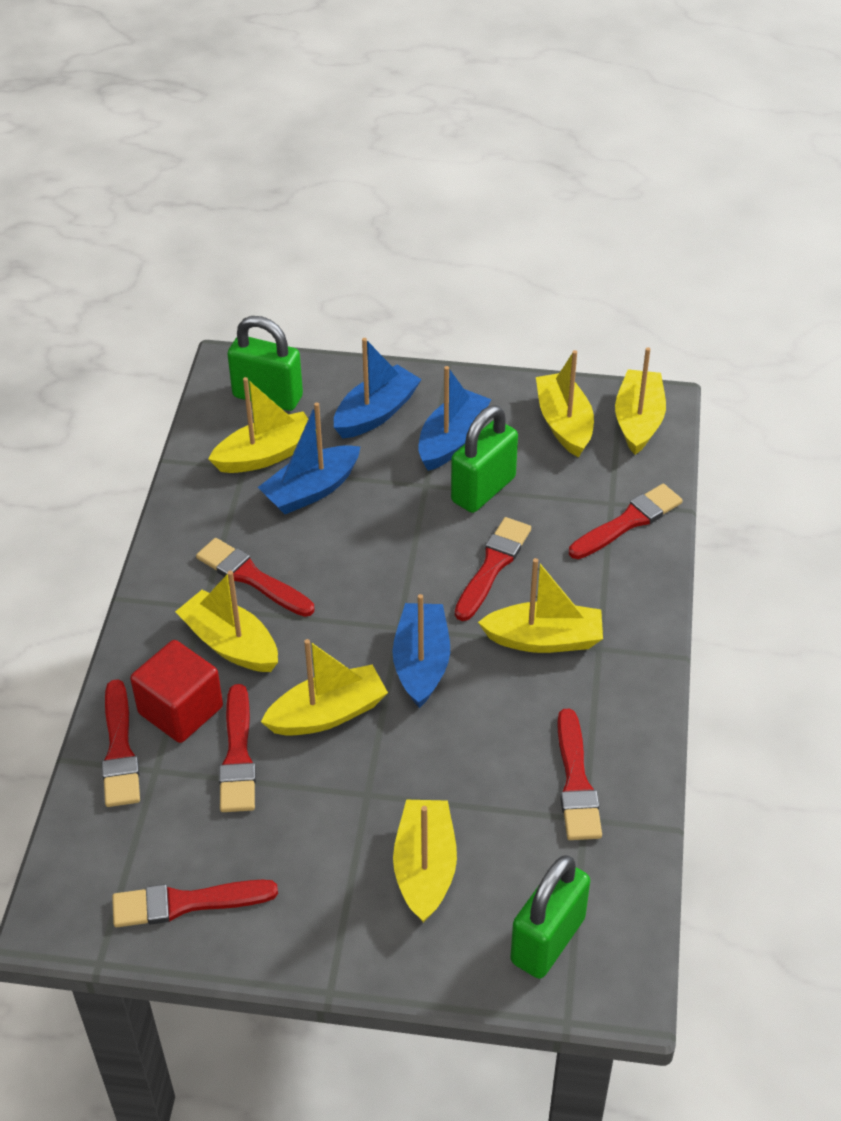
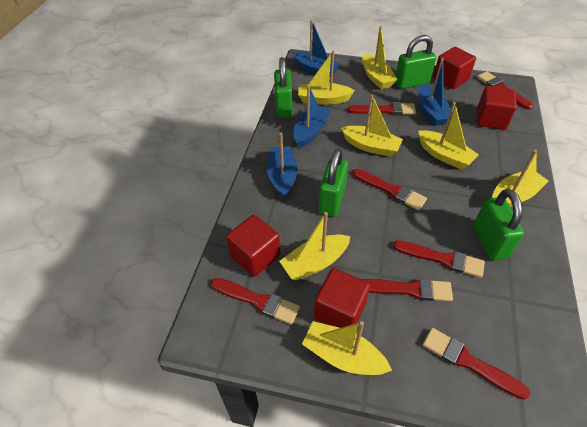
green padlock: 3 -> 4
red cube: 1 -> 4

